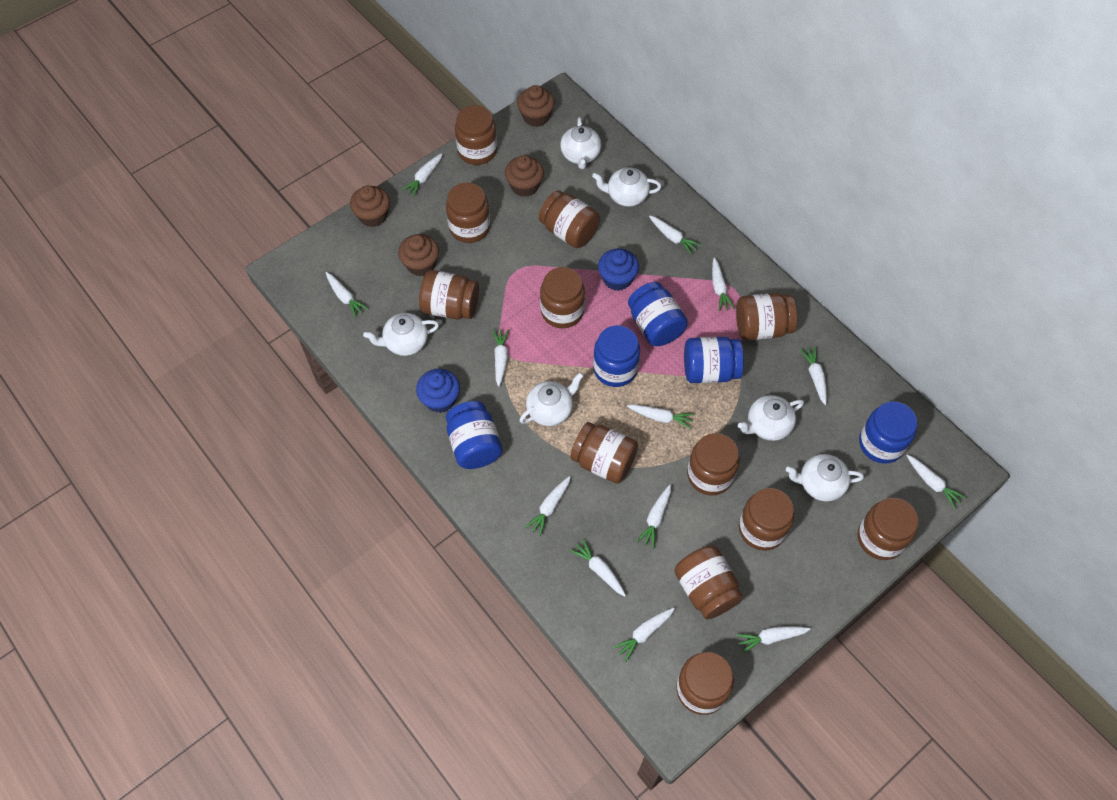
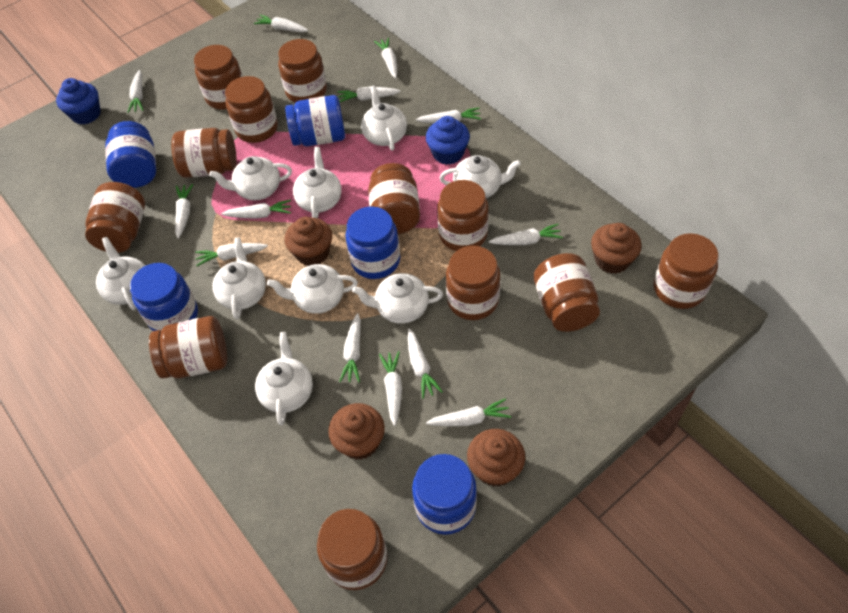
white teapot: 6 -> 9

